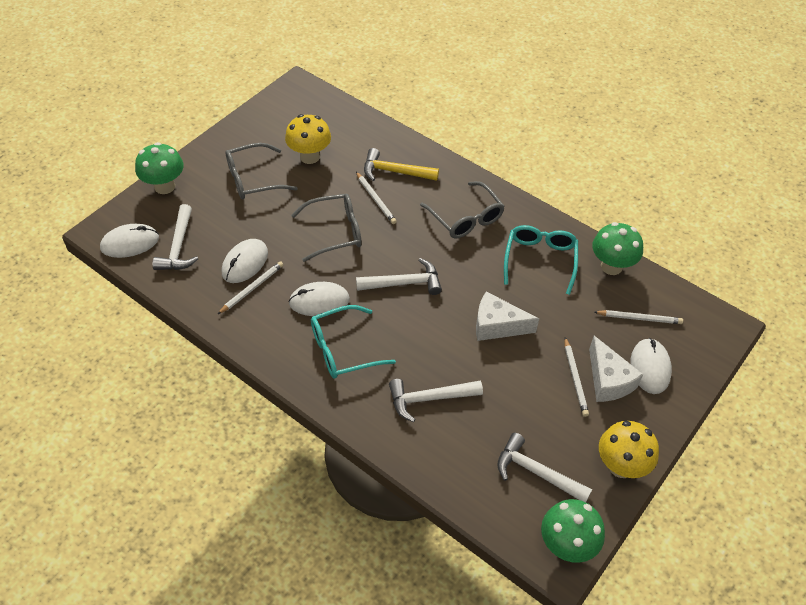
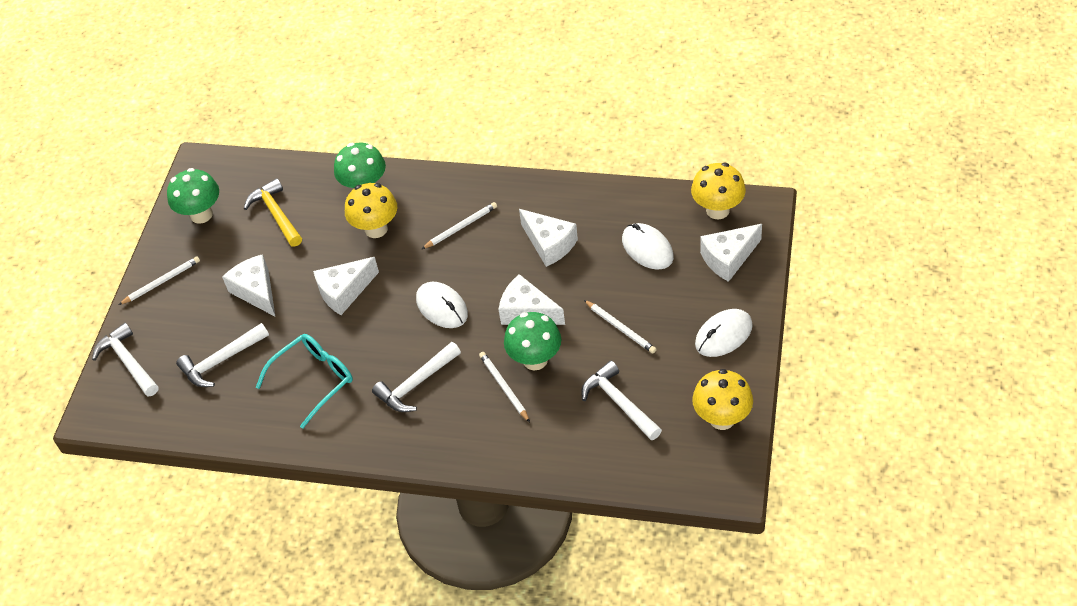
grey glasses: 3 -> 0
turquoise glasses: 2 -> 1
white cheese: 2 -> 5
white mouse: 4 -> 3
yellow mushroom: 2 -> 3

